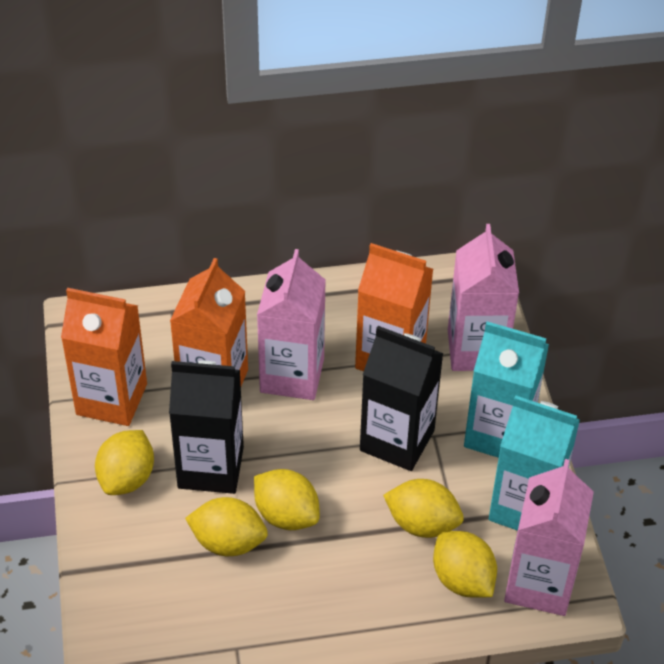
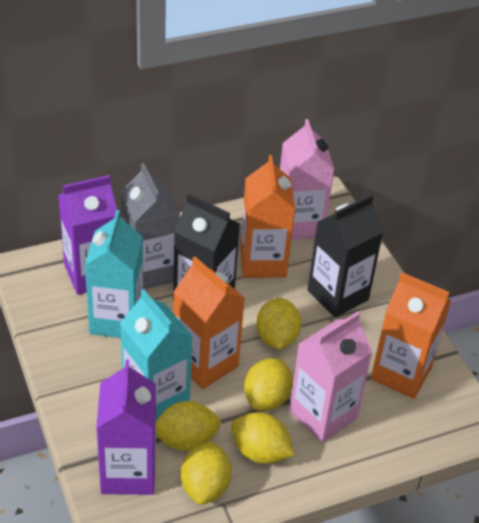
grey carton: 0 -> 1
pink carton: 3 -> 2
purple carton: 0 -> 2

